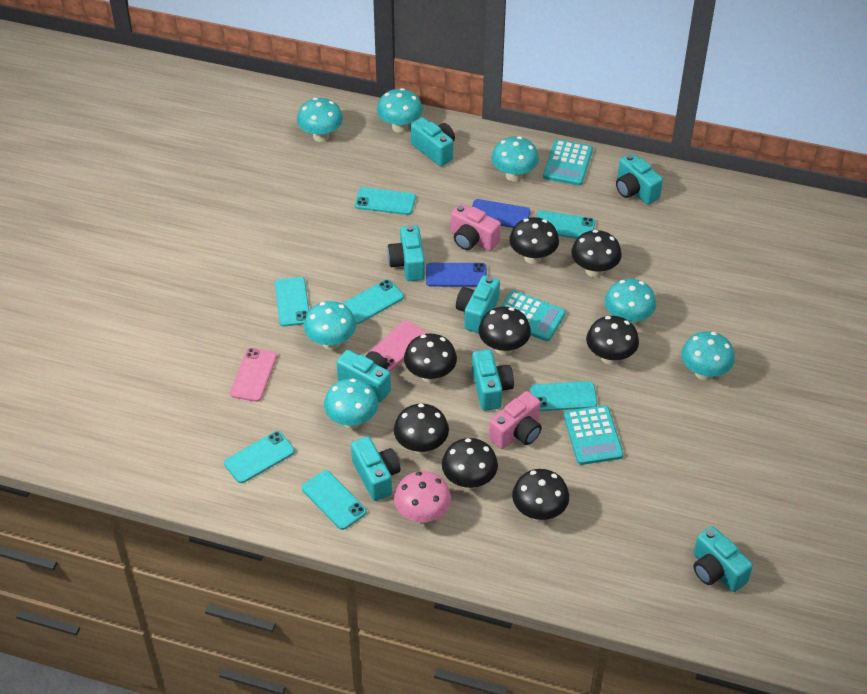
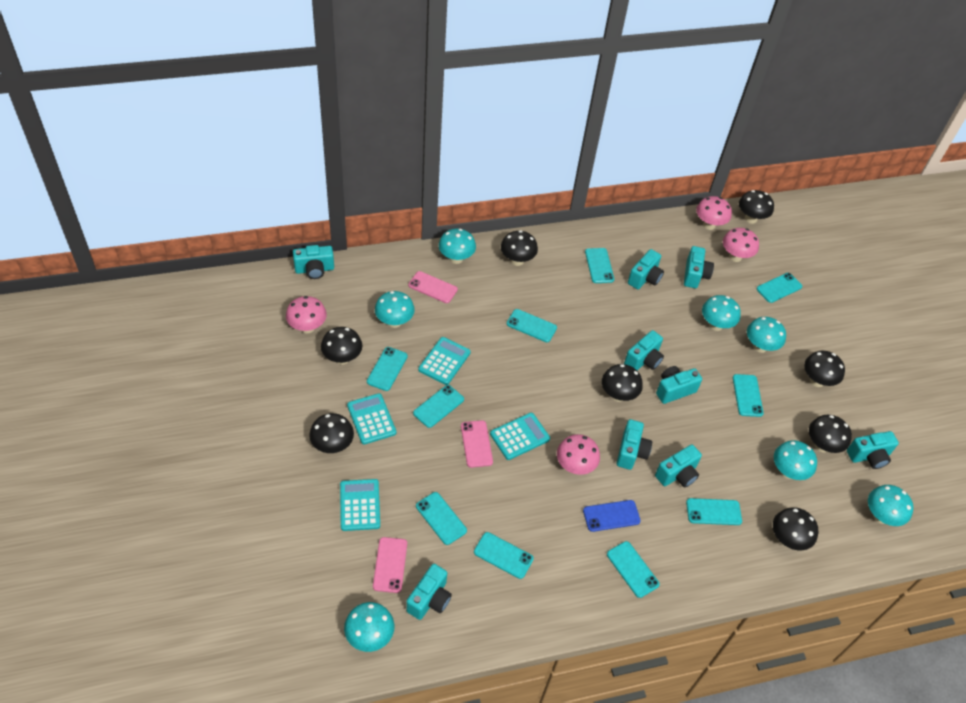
blue phone: 2 -> 1
pink camera: 2 -> 0
pink mushroom: 1 -> 4
pink phone: 2 -> 3
turquoise calculator: 3 -> 4
turquoise camera: 8 -> 9
turquoise phone: 7 -> 10

